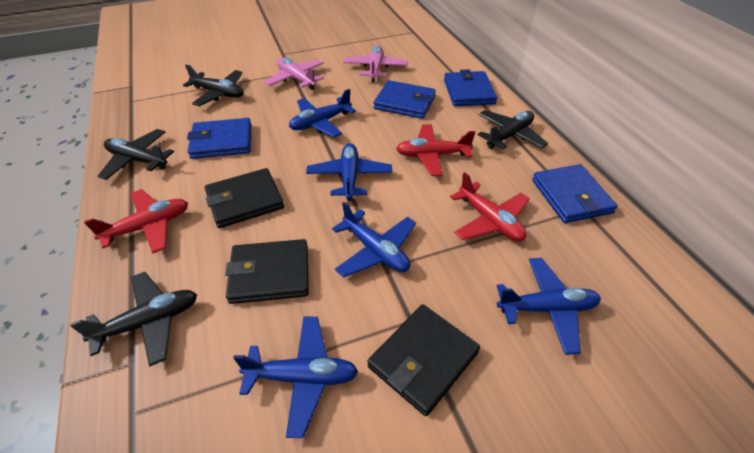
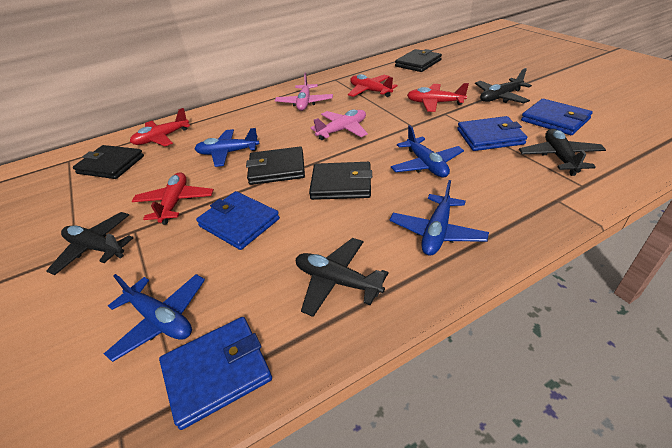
black wallet: 3 -> 4
blue plane: 5 -> 4
red plane: 3 -> 4

